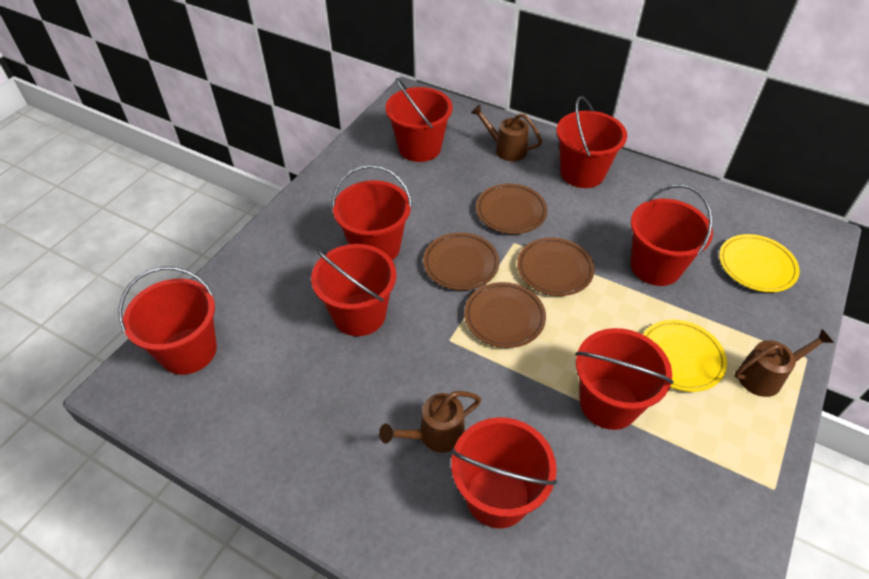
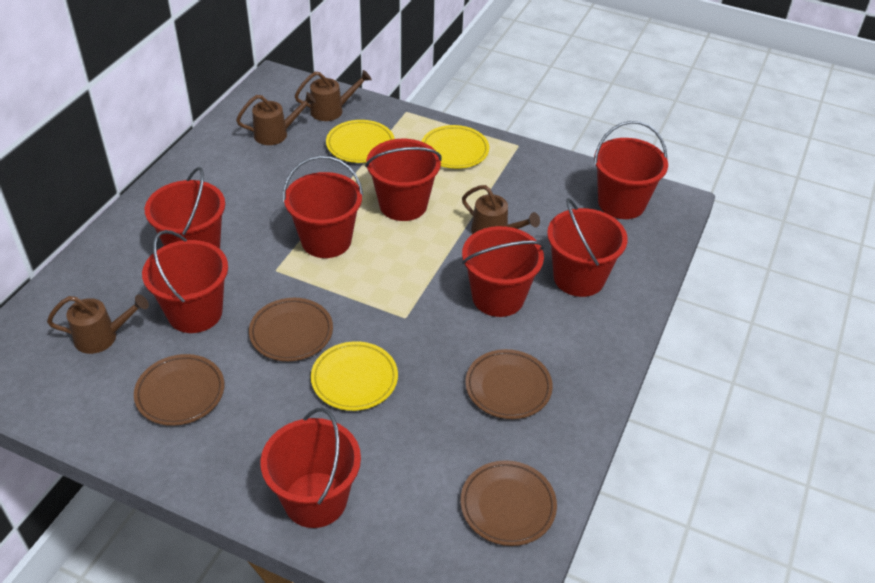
brown watering can: 3 -> 4
yellow plate: 2 -> 3

